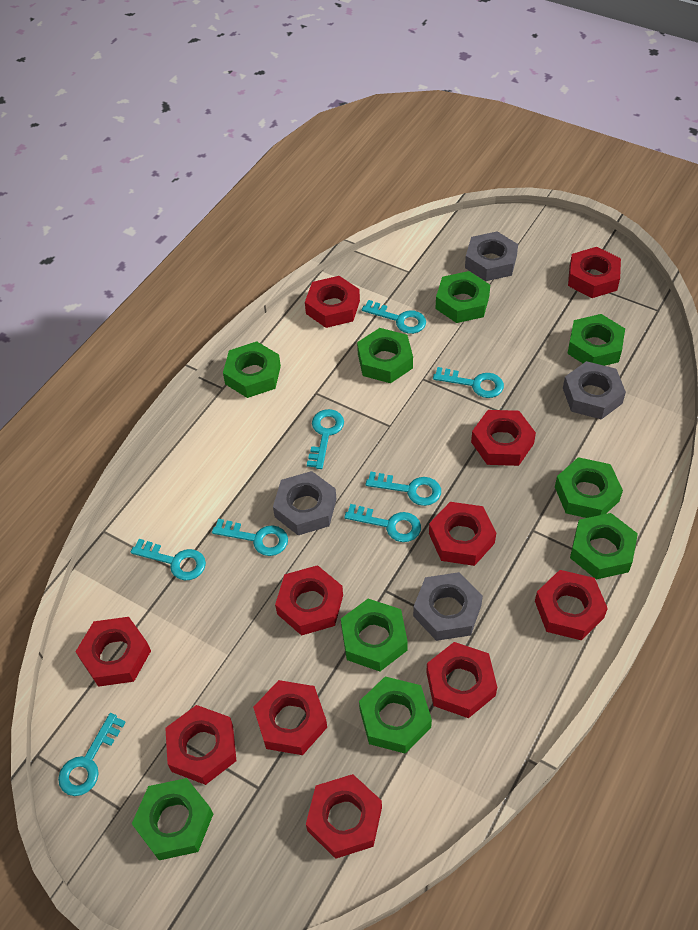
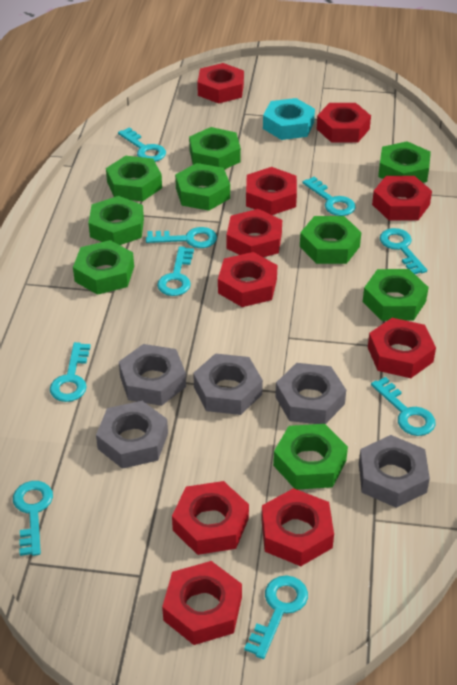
grey nut: 4 -> 5
red nut: 11 -> 10
turquoise key: 8 -> 9
turquoise nut: 0 -> 1

